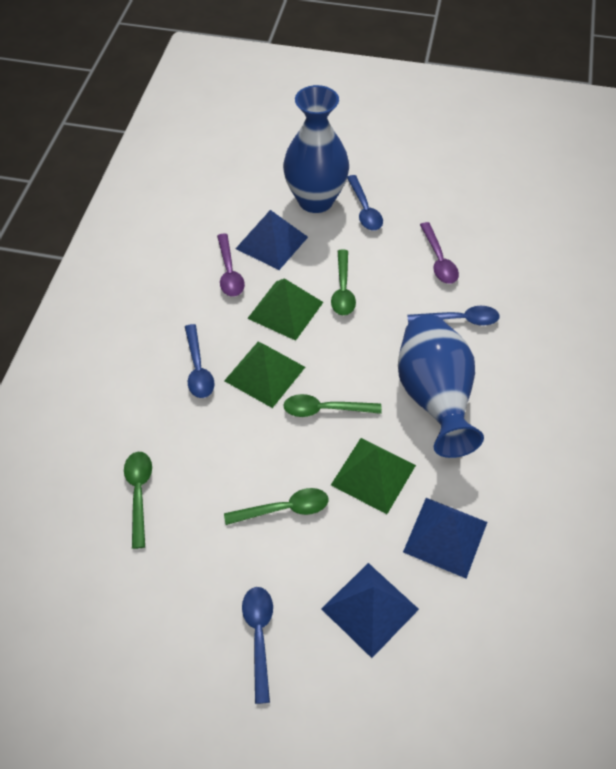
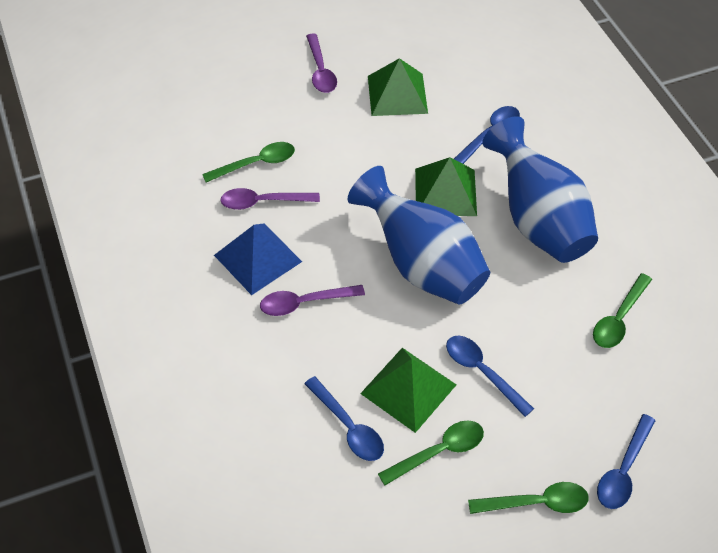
blue pyramid: 3 -> 1
purple spoon: 2 -> 3

